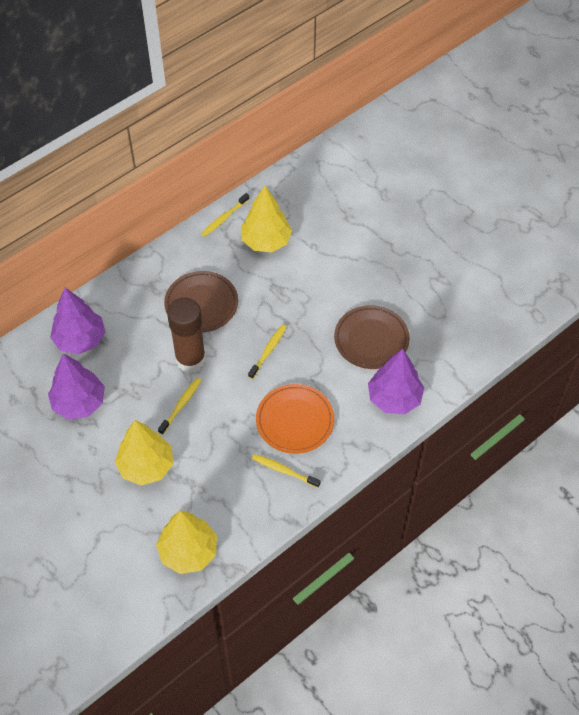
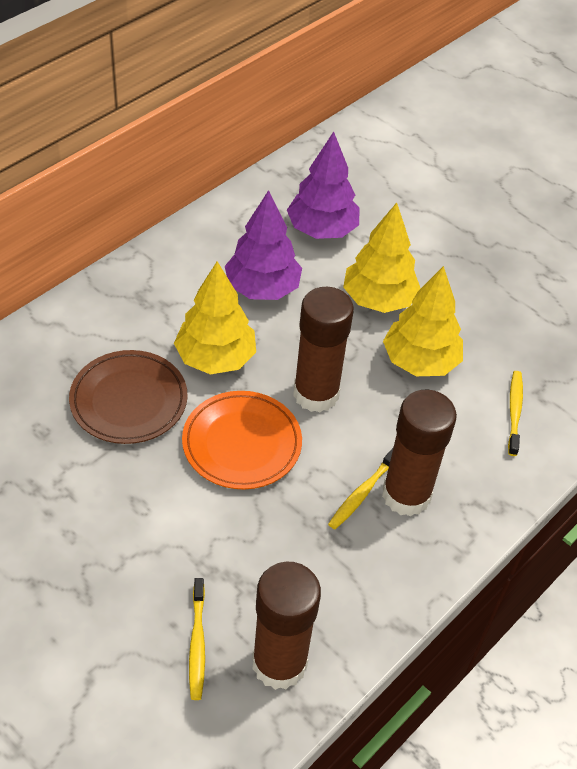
brown glue stick: 1 -> 3
brown plate: 2 -> 1
purple tree: 3 -> 2
yellow toothbrush: 4 -> 3

